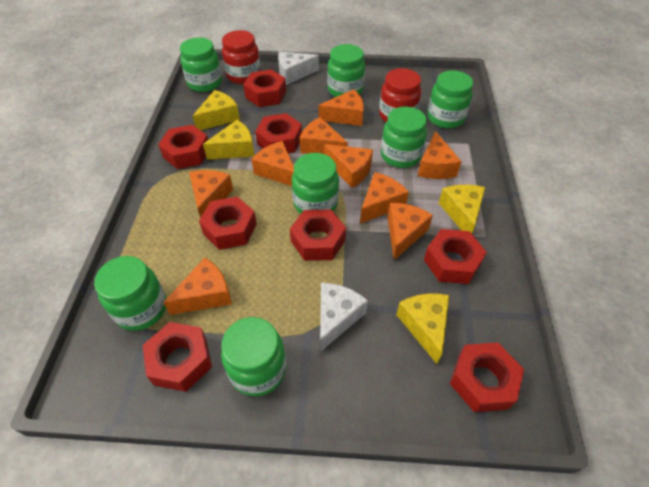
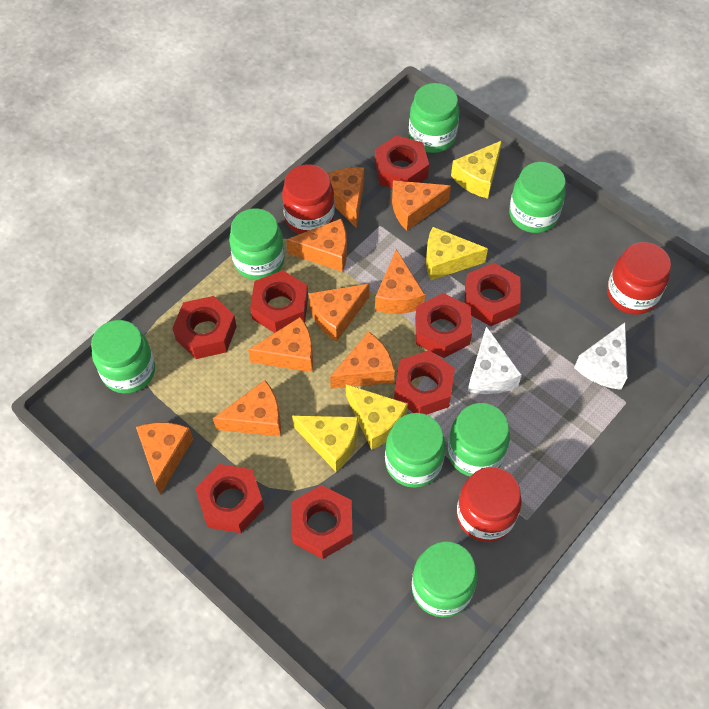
red jar: 2 -> 3

